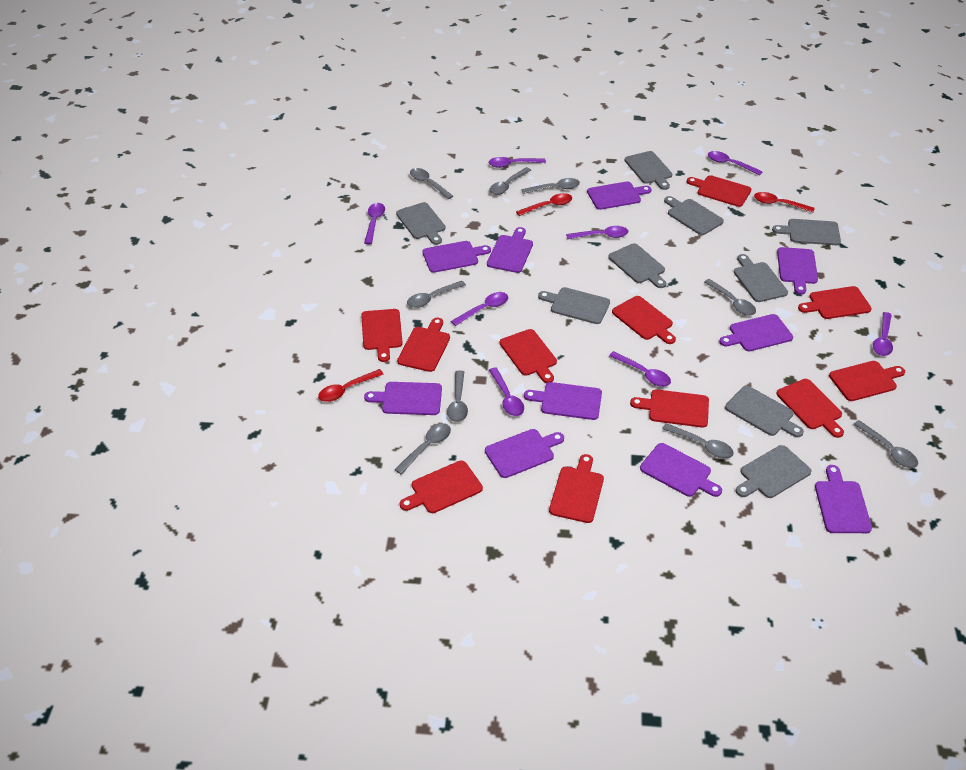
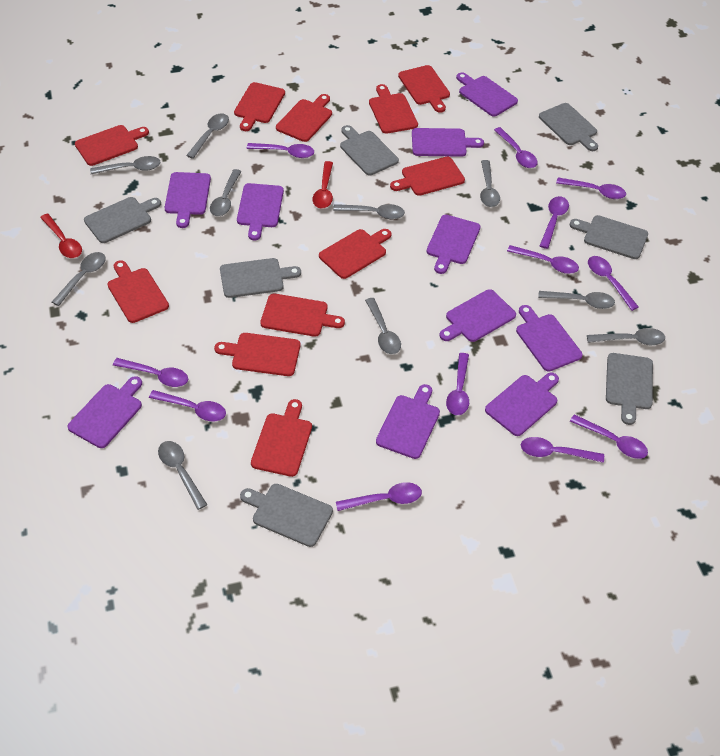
grey cutting board: 9 -> 7
grey spoon: 9 -> 10
purple spoon: 8 -> 12
red spoon: 3 -> 2

